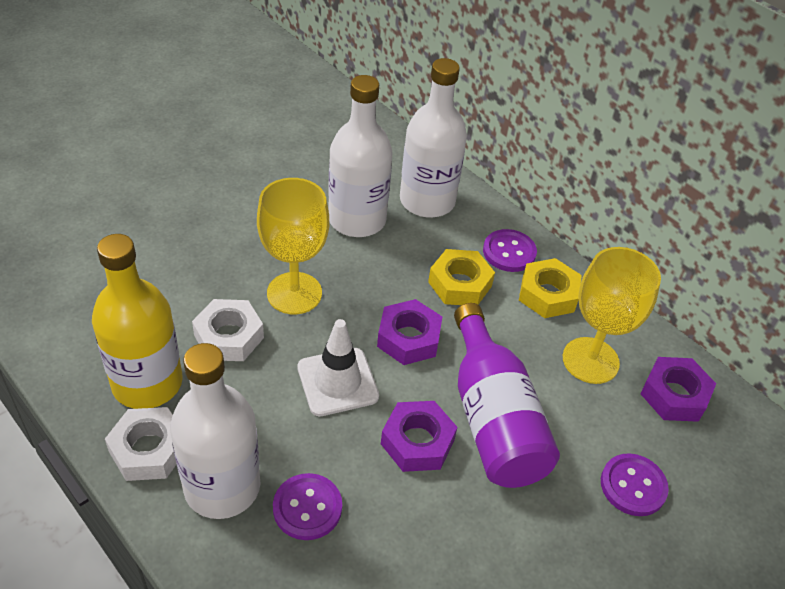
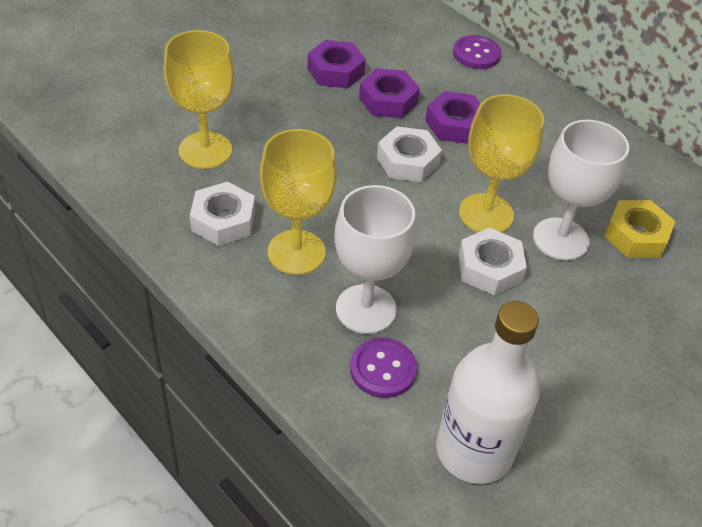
purple bottle: 1 -> 0
purple button: 3 -> 2
white bottle: 3 -> 1
white goblet: 0 -> 2
white nut: 2 -> 3
white traffic cone: 1 -> 0
yellow bottle: 1 -> 0
yellow goblet: 2 -> 3
yellow nut: 2 -> 1

